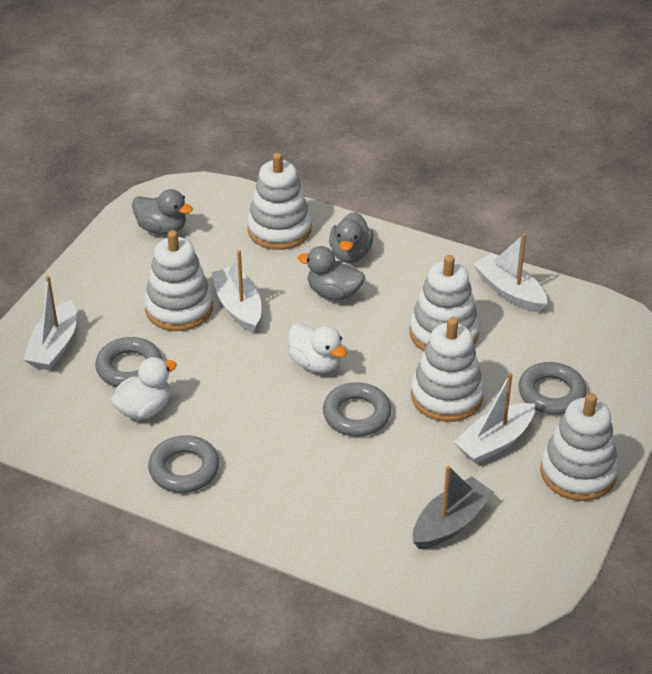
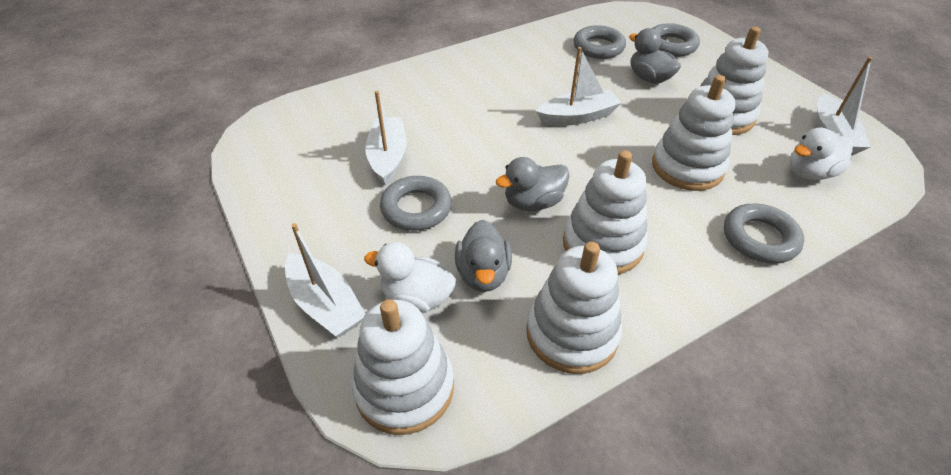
grey boat: 1 -> 0

